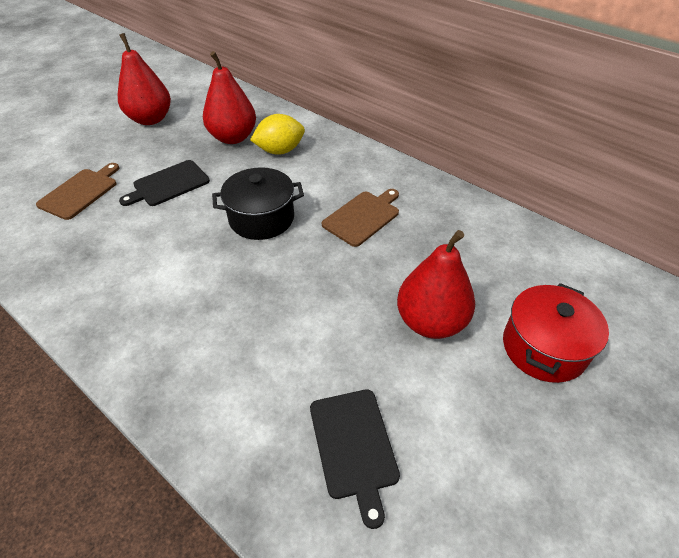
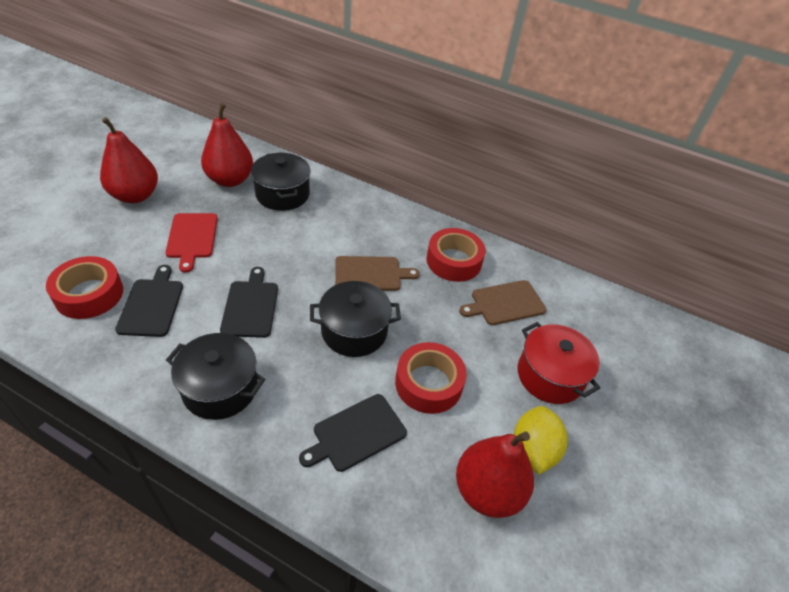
black cutting board: 2 -> 3
black pot: 1 -> 3
red cutting board: 0 -> 1
red tape: 0 -> 3

